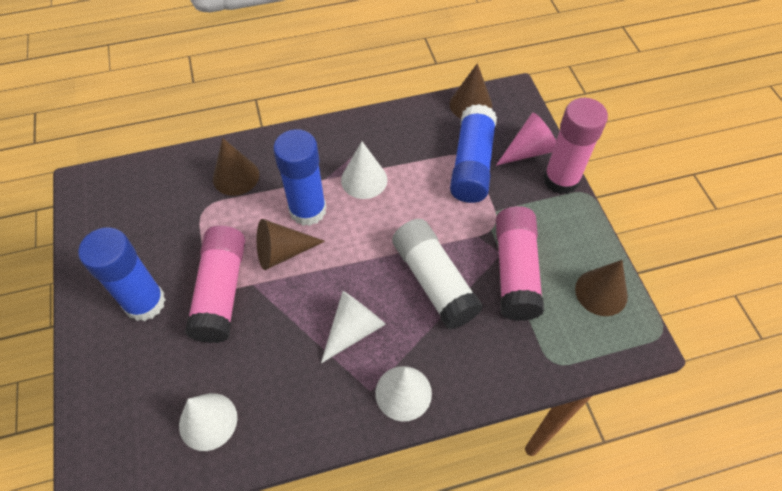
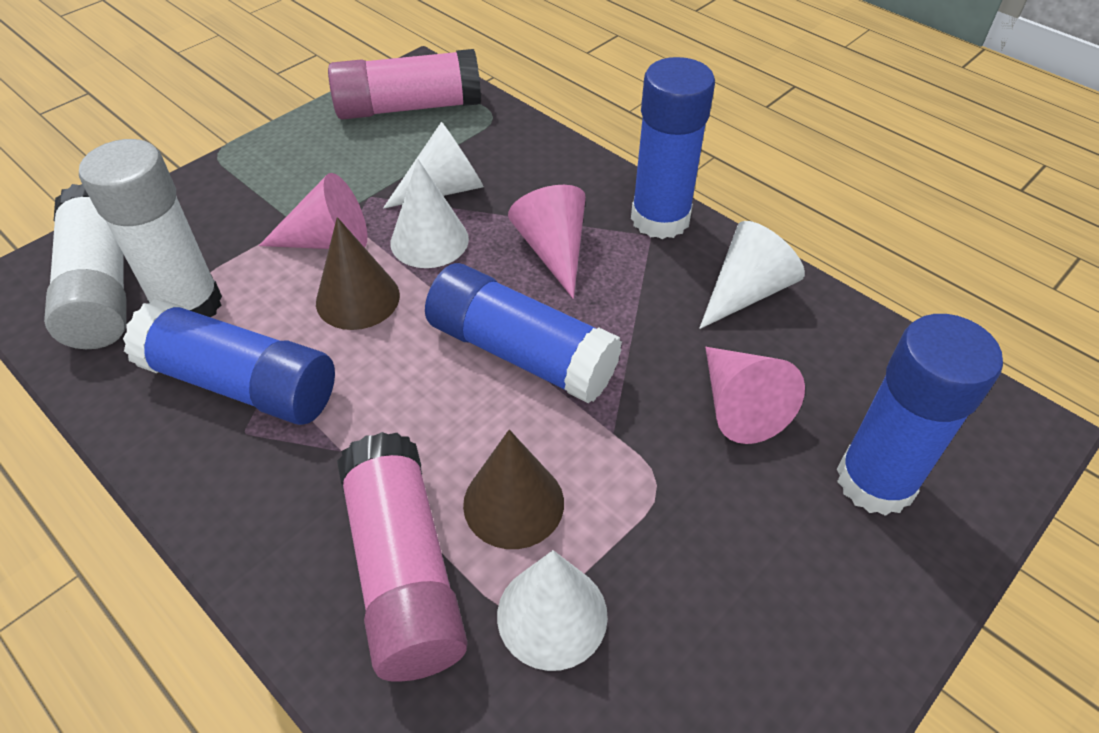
blue glue stick: 3 -> 4
brown cone: 4 -> 2
pink cone: 1 -> 3
pink glue stick: 3 -> 2
white glue stick: 1 -> 2

